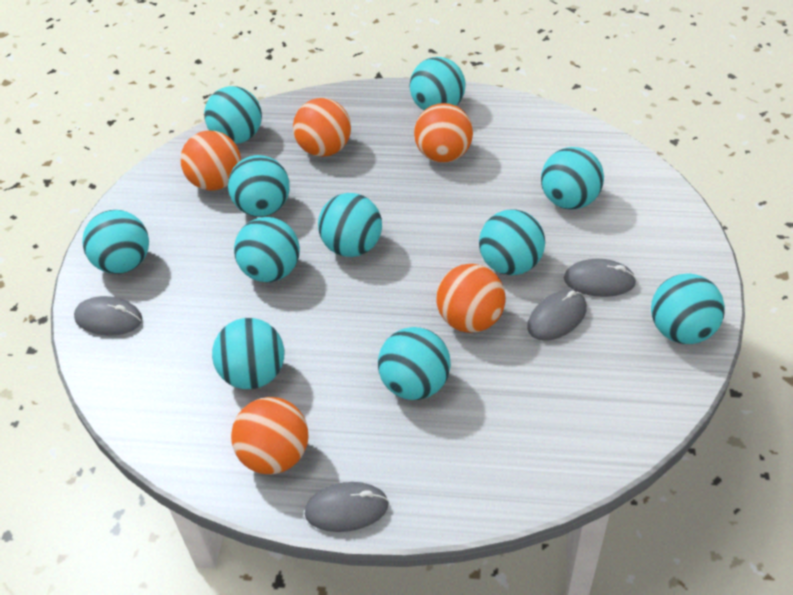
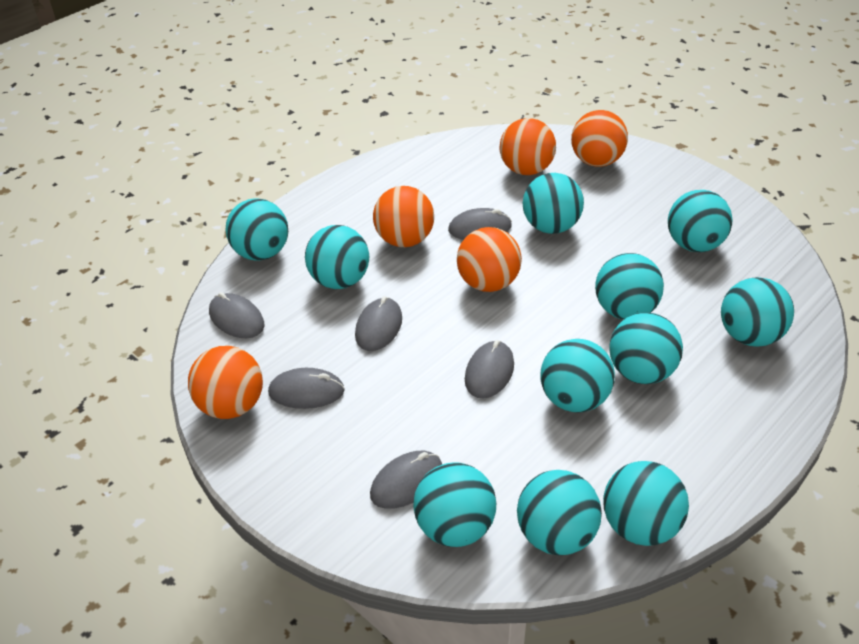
grey mouse: 4 -> 6

